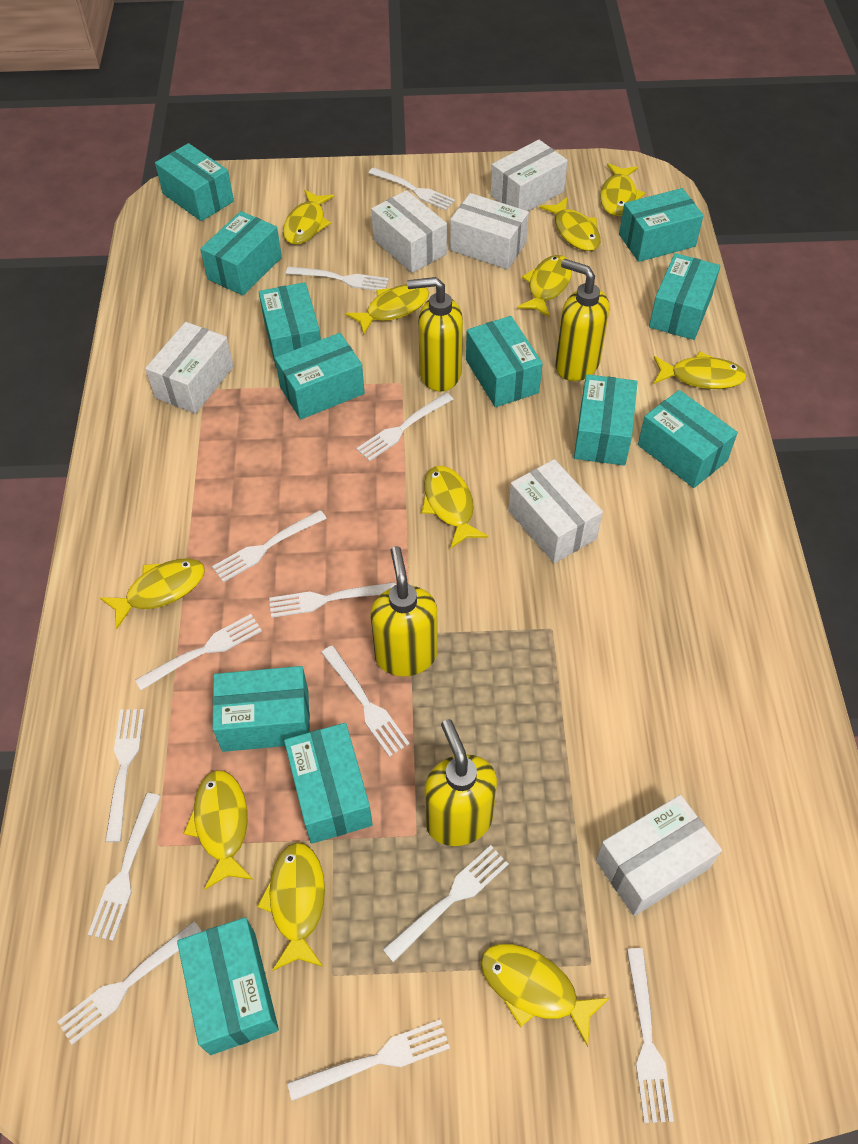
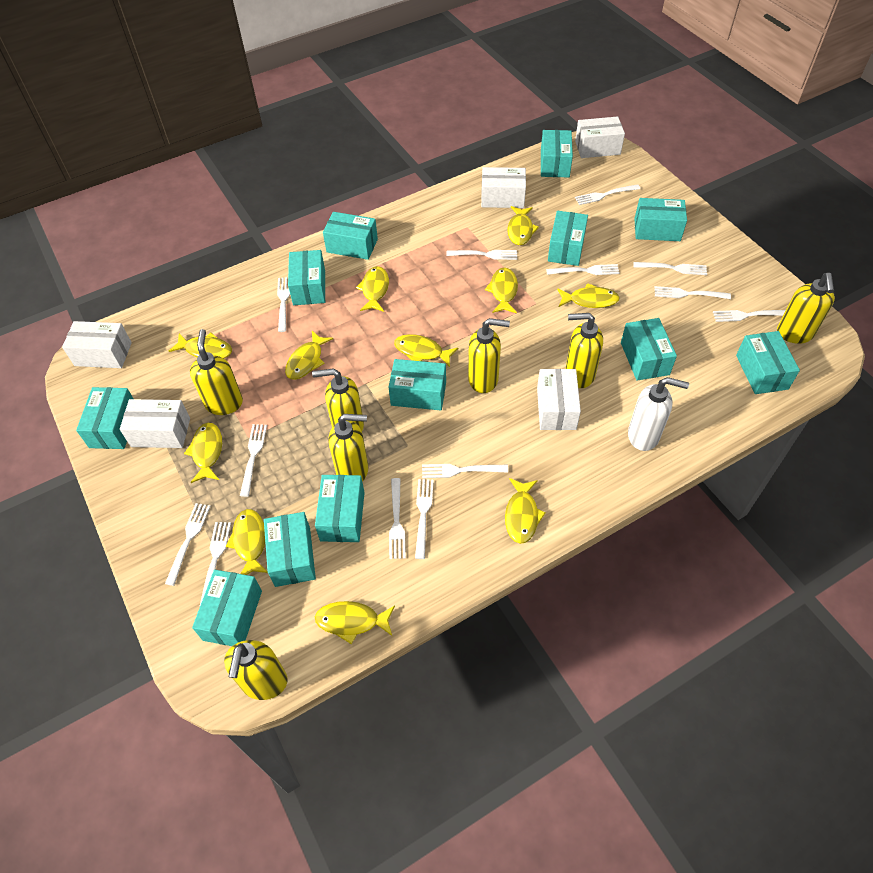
white box: 6 -> 5
white soap dispenser: 0 -> 1
yellow soap dispenser: 4 -> 7

